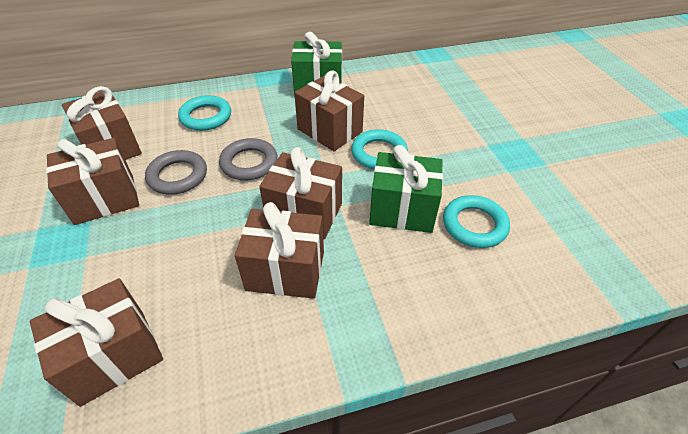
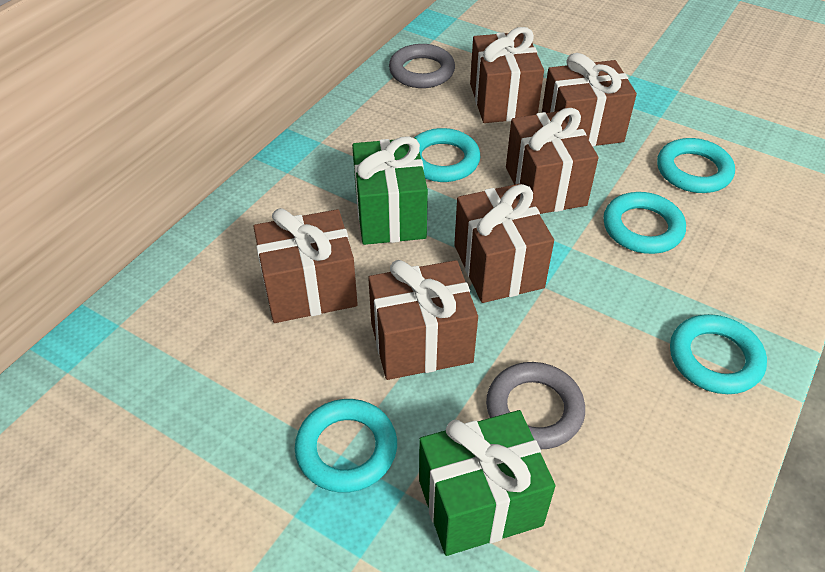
turquoise ring: 3 -> 5

